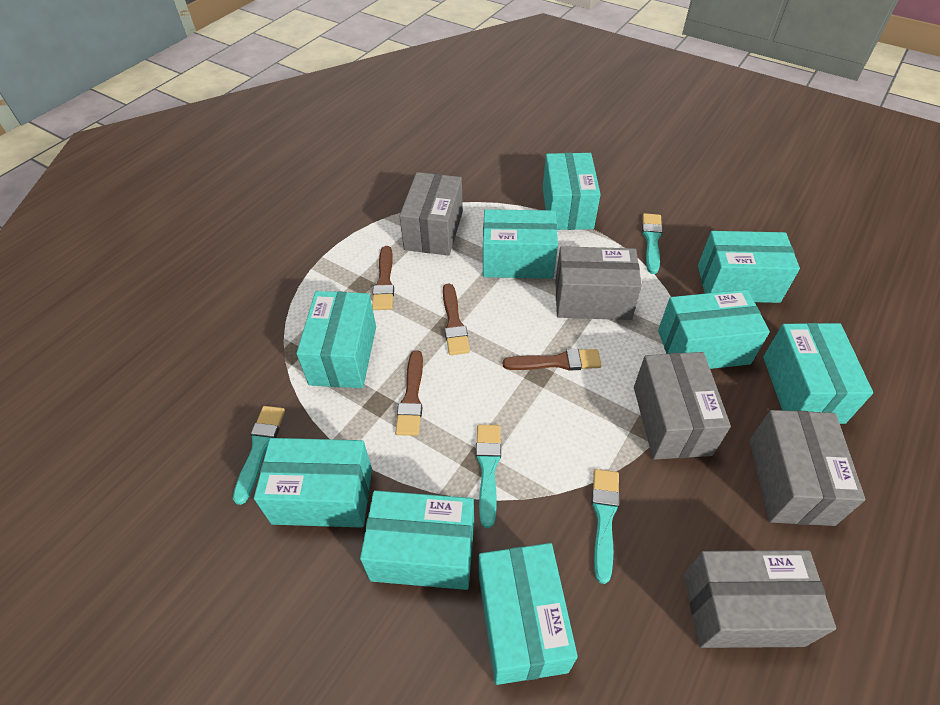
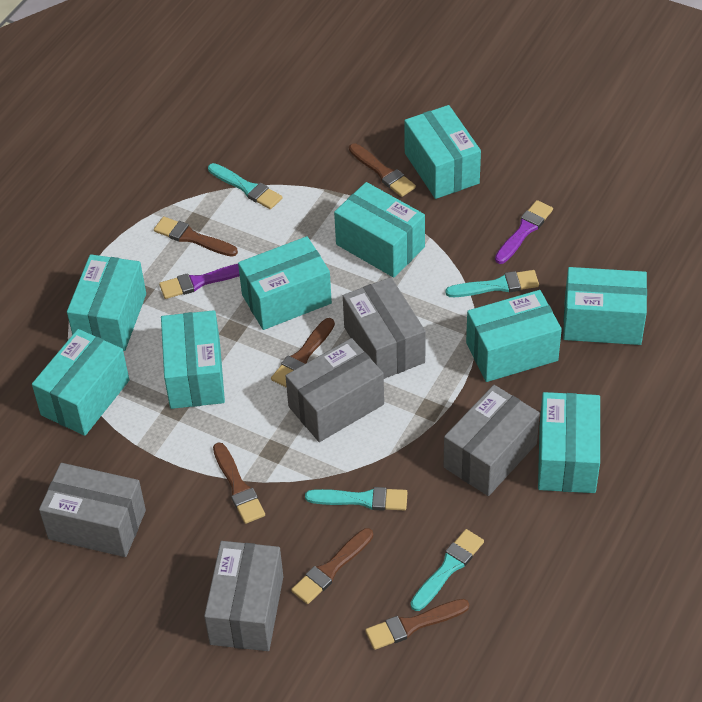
brown brush: 4 -> 6
purple brush: 0 -> 2

